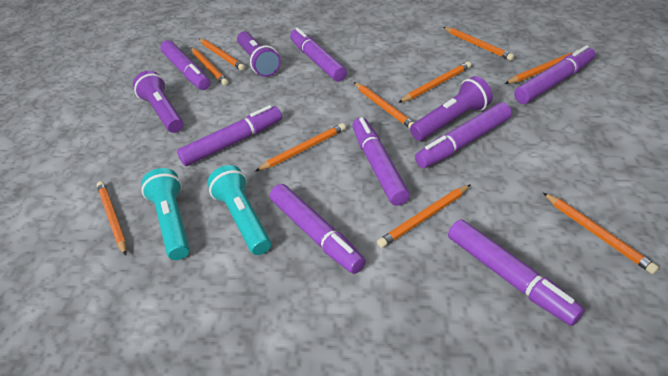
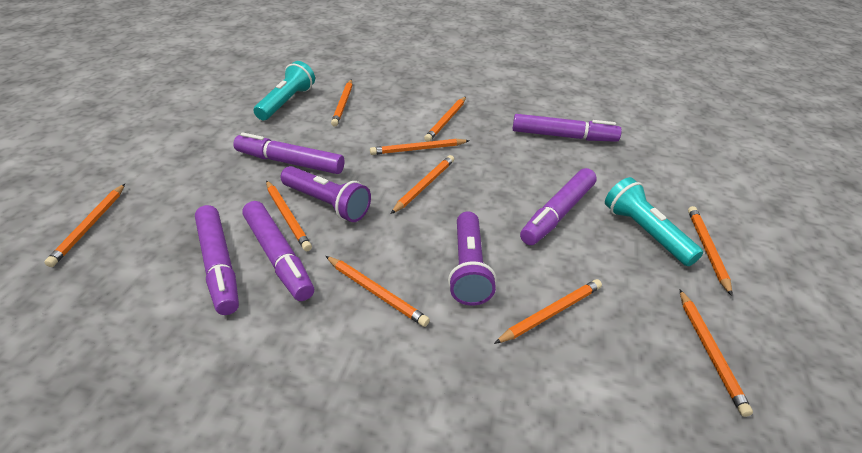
purple flashlight: 3 -> 2
purple marker: 8 -> 5

